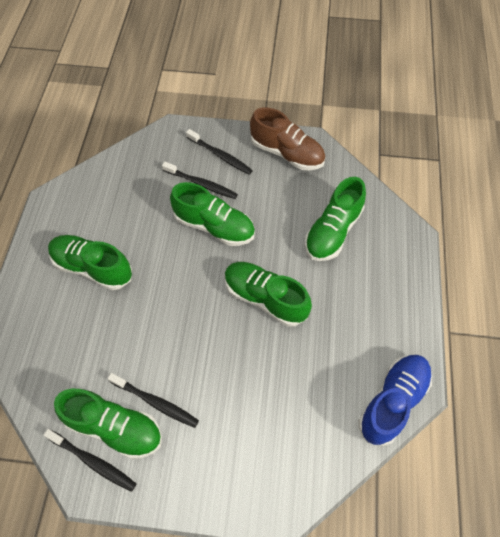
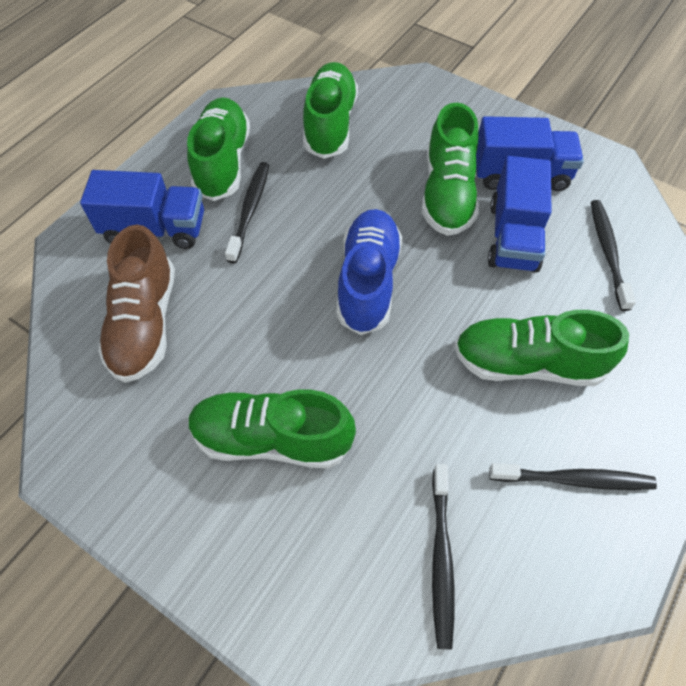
blue truck: 0 -> 3

